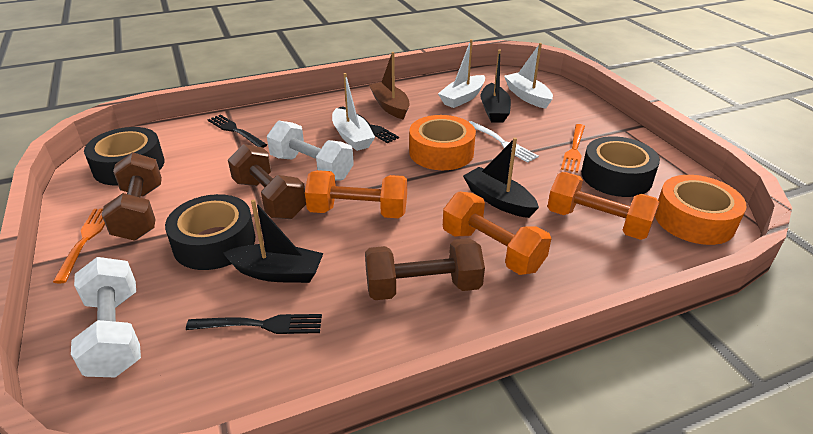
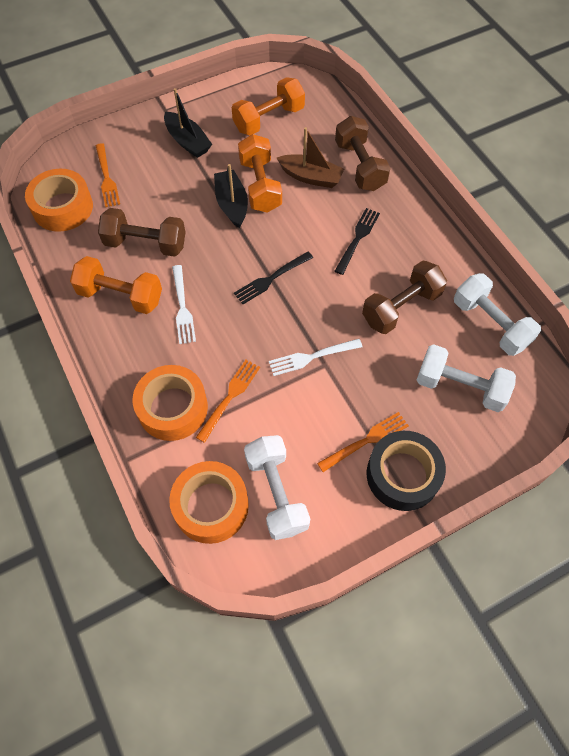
black boat: 3 -> 2
black fork: 3 -> 2
black tape: 3 -> 1
orange fork: 2 -> 3
orange tape: 2 -> 3
white boat: 3 -> 0
white dumbbell: 2 -> 3
white fork: 1 -> 2

